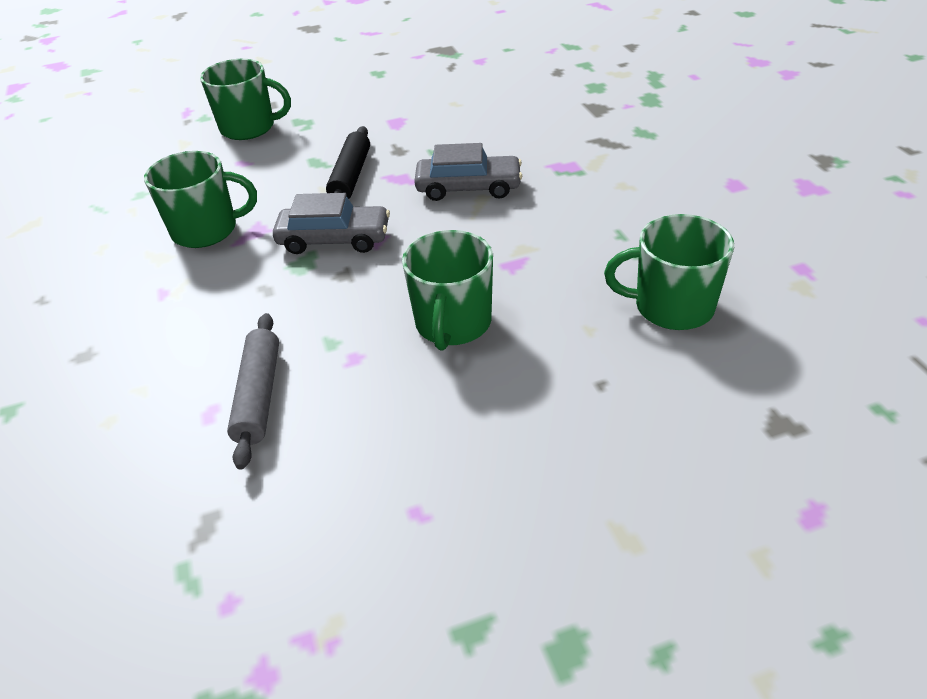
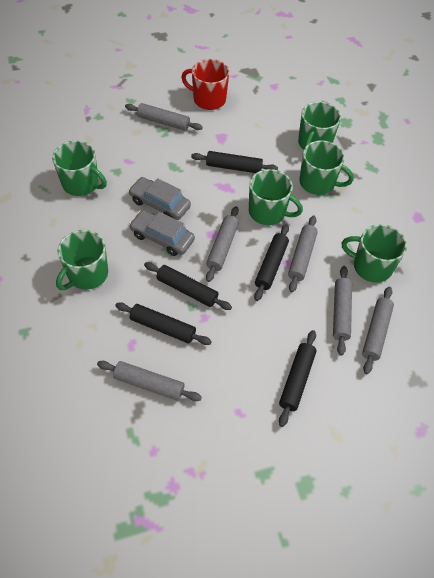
black rolling pin: 1 -> 5
green mug: 4 -> 6
grey rolling pin: 1 -> 6
red mug: 0 -> 1

